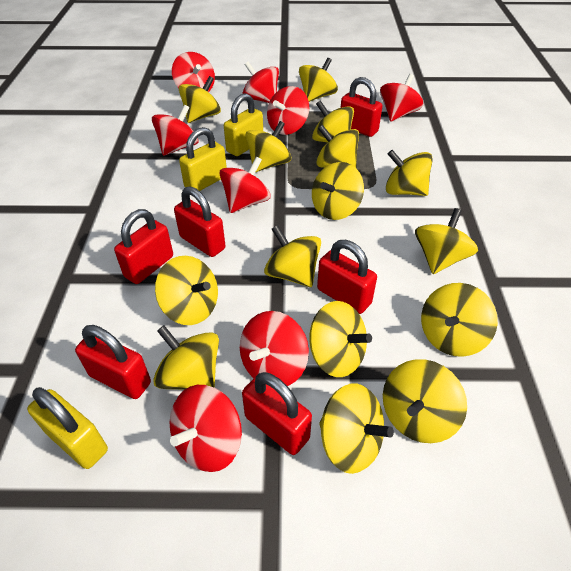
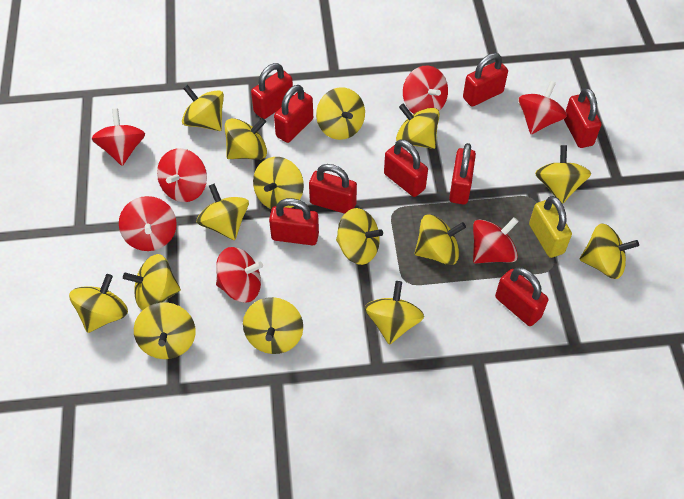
red padlock: 6 -> 9
red spinning top: 8 -> 7
yellow padlock: 3 -> 1

